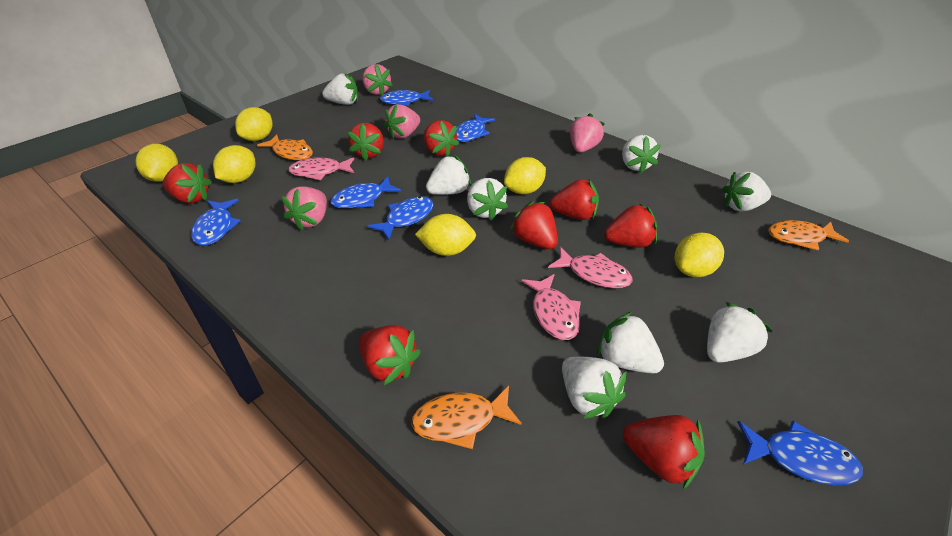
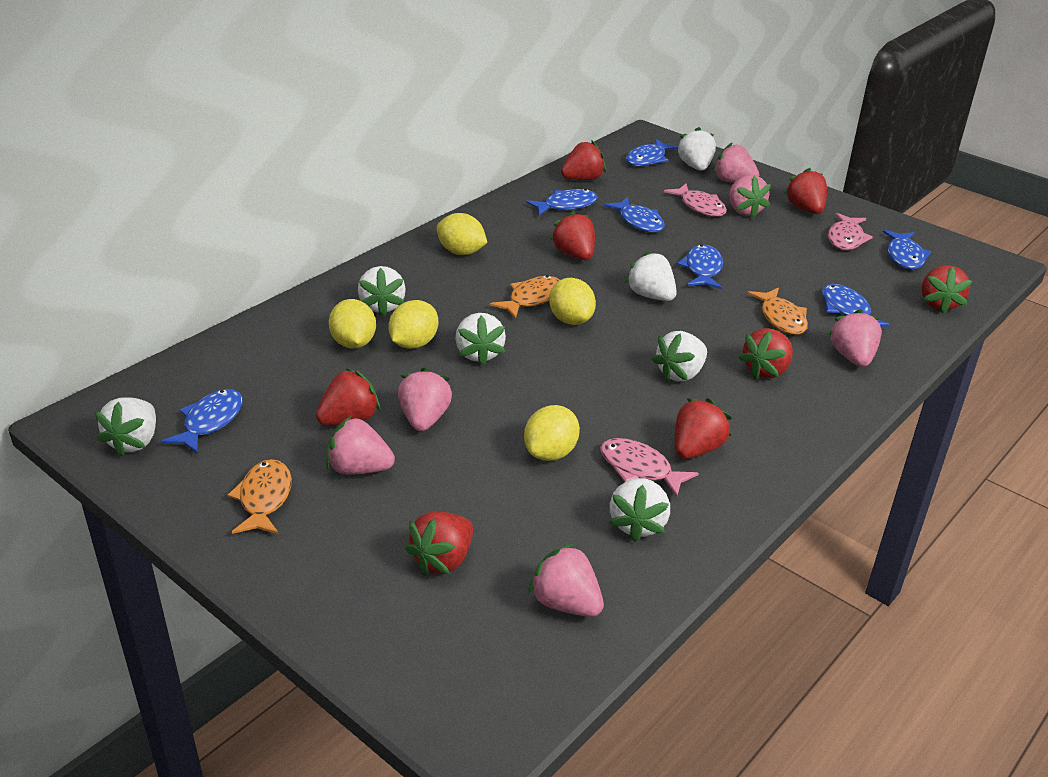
blue fish: 6 -> 7
pink strawberry: 4 -> 6
white strawberry: 8 -> 7
yellow lemon: 6 -> 5

